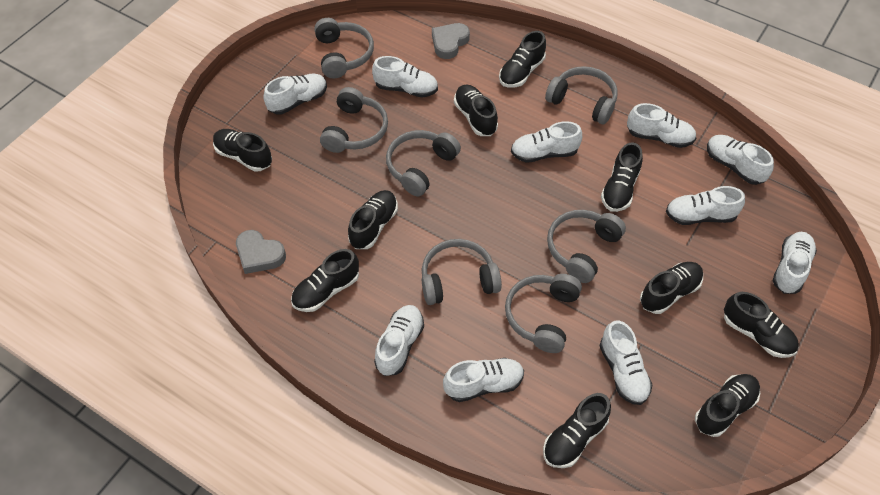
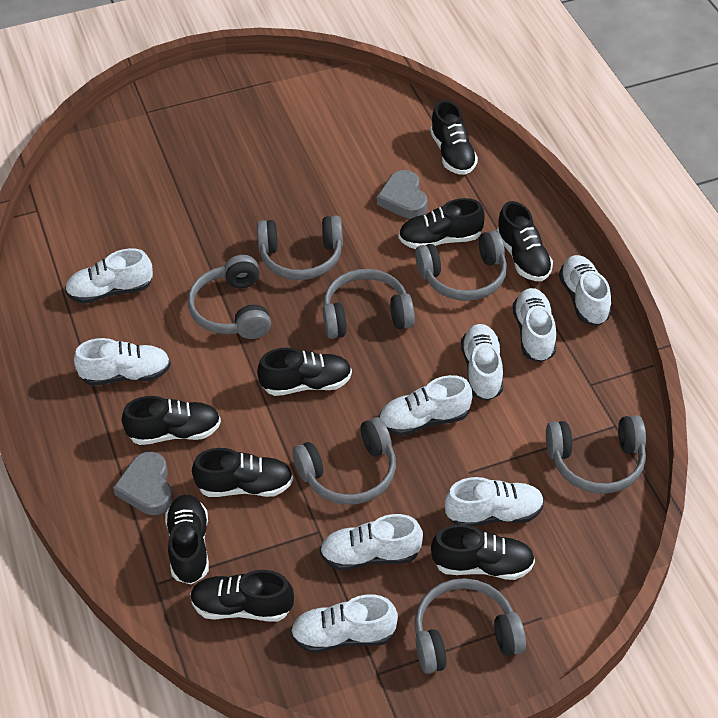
black shoe: 10 -> 9
white shoe: 10 -> 9

